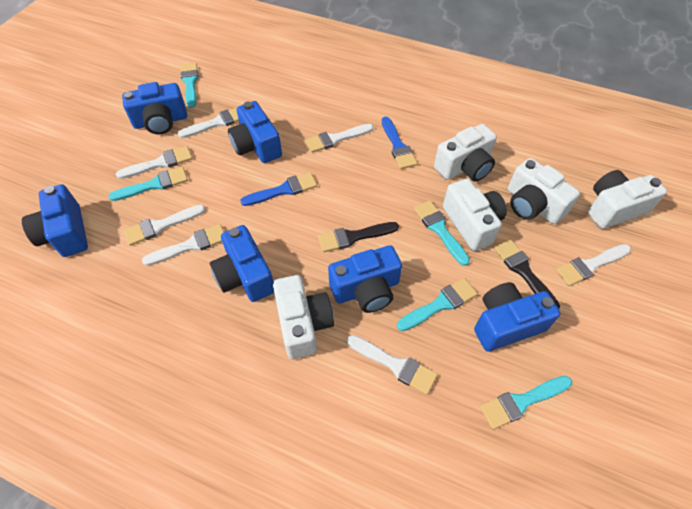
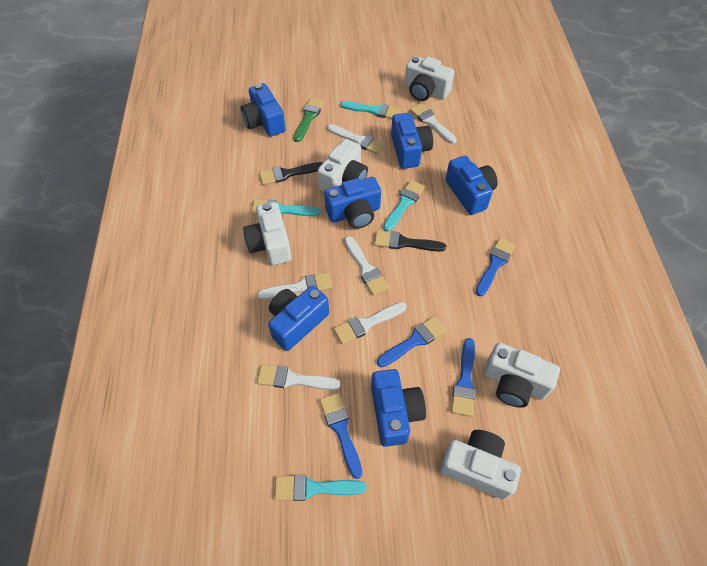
blue brush: 2 -> 4
green brush: 0 -> 1
turquoise brush: 5 -> 4
white brush: 7 -> 6

